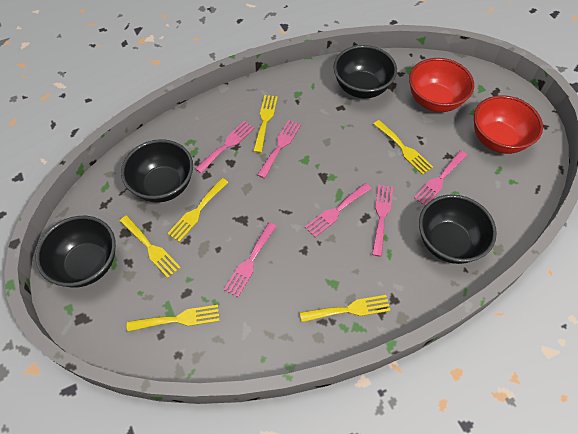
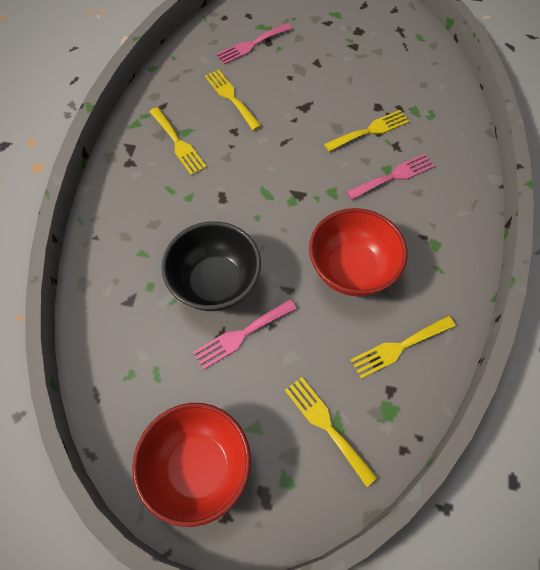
black bowl: 4 -> 1
pink fork: 6 -> 3
yellow fork: 6 -> 5

